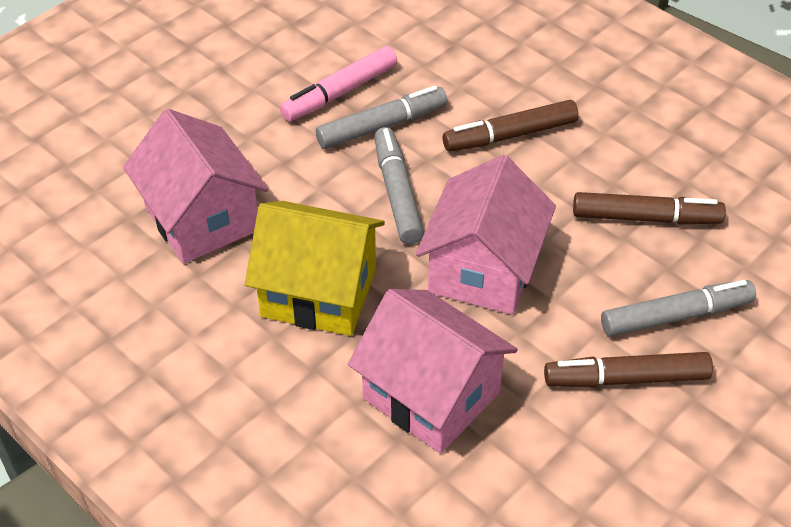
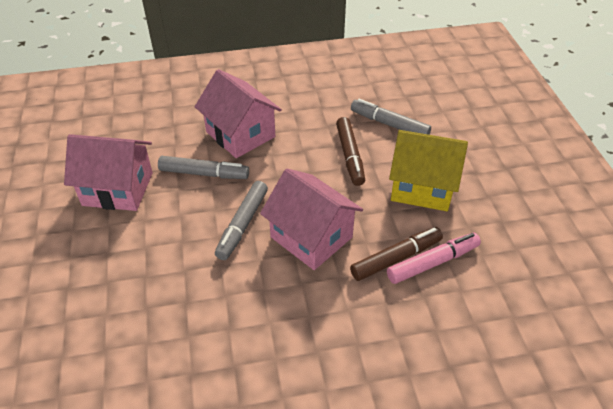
brown marker: 3 -> 2

